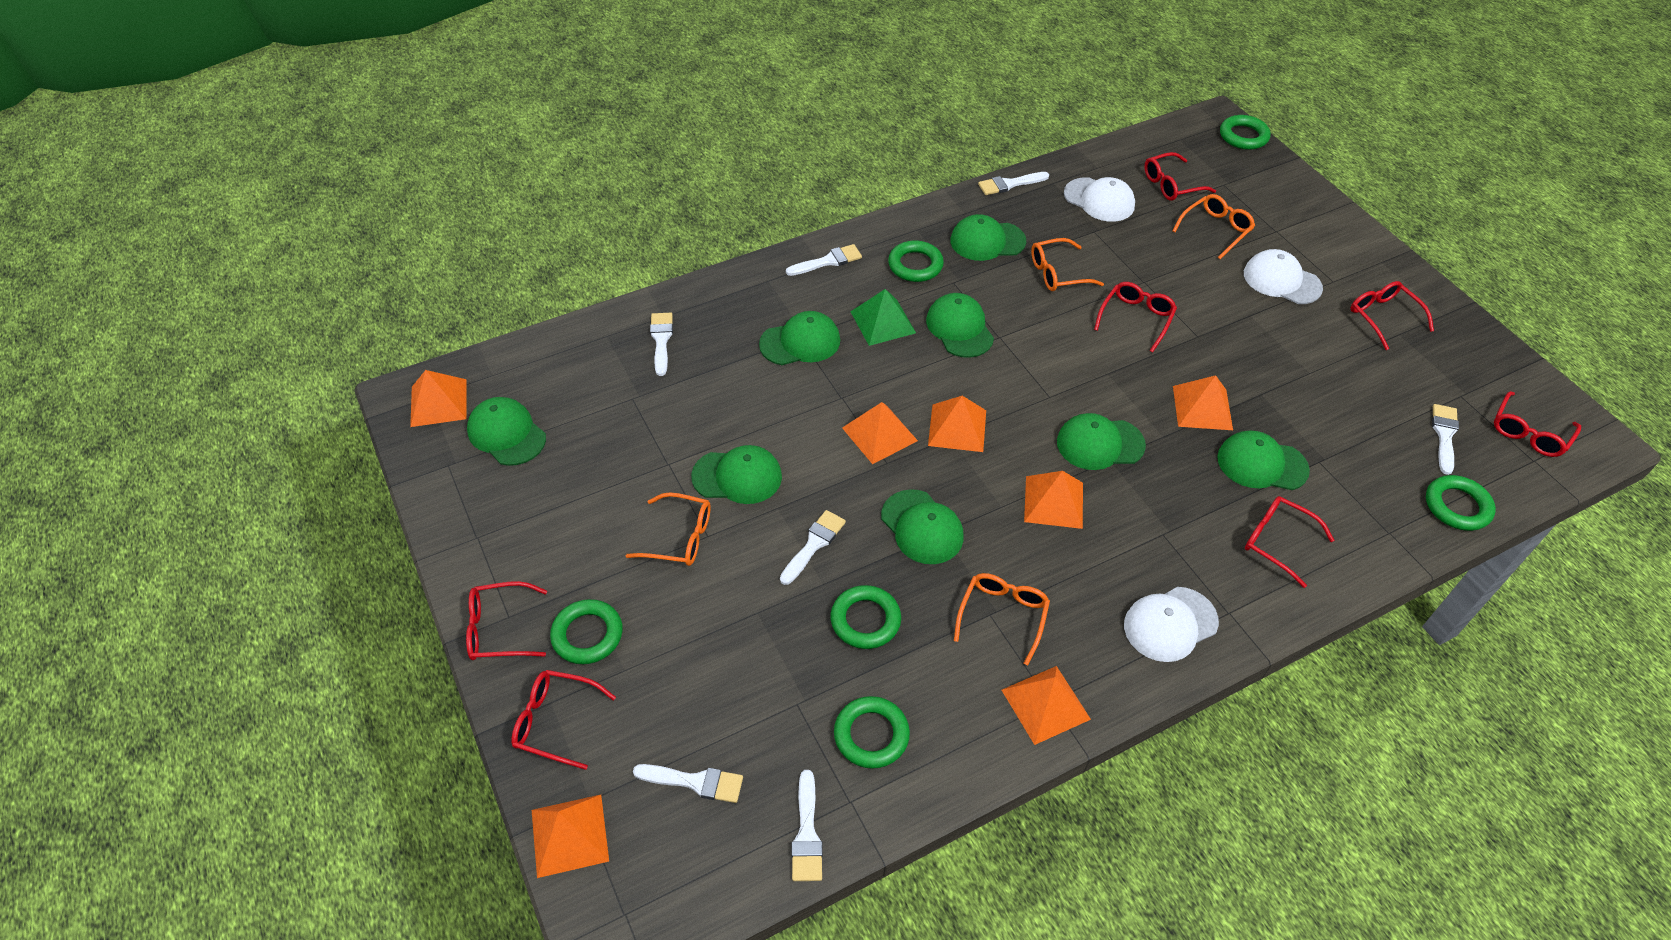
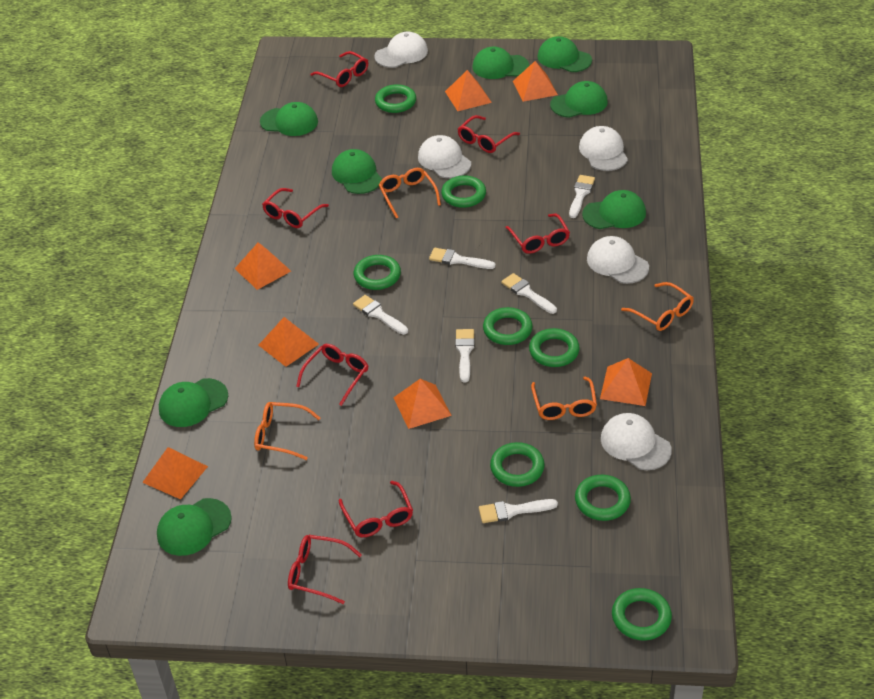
green pyramid: 1 -> 0
green ring: 6 -> 8
white brush: 7 -> 6
white cap: 3 -> 5

